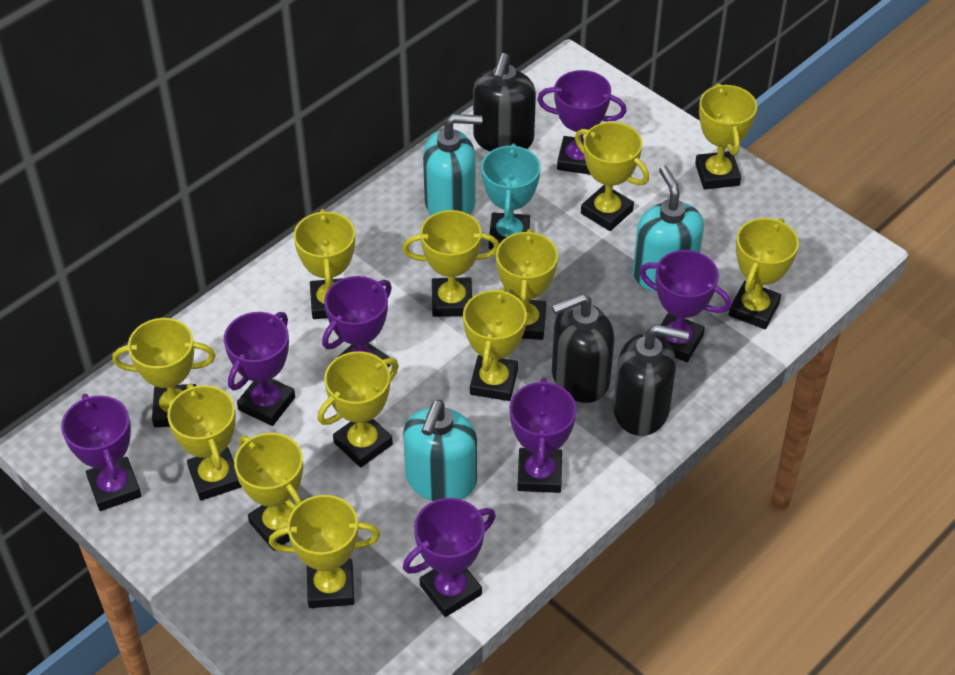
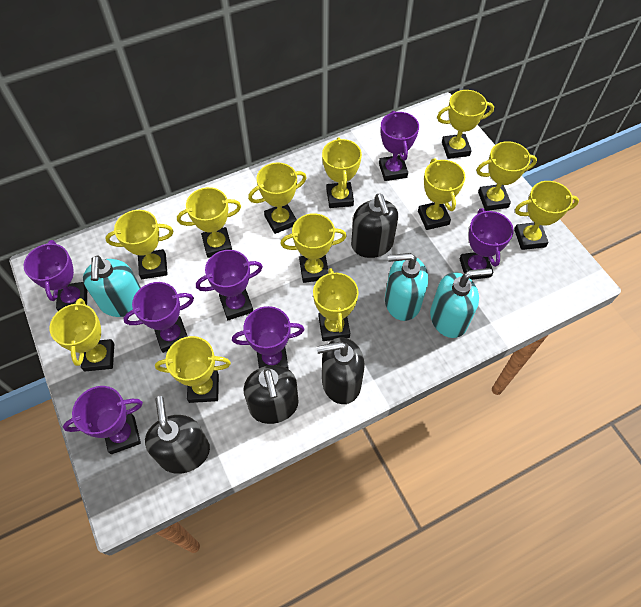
black soap dispenser: 3 -> 4
turquoise trophy: 1 -> 0

